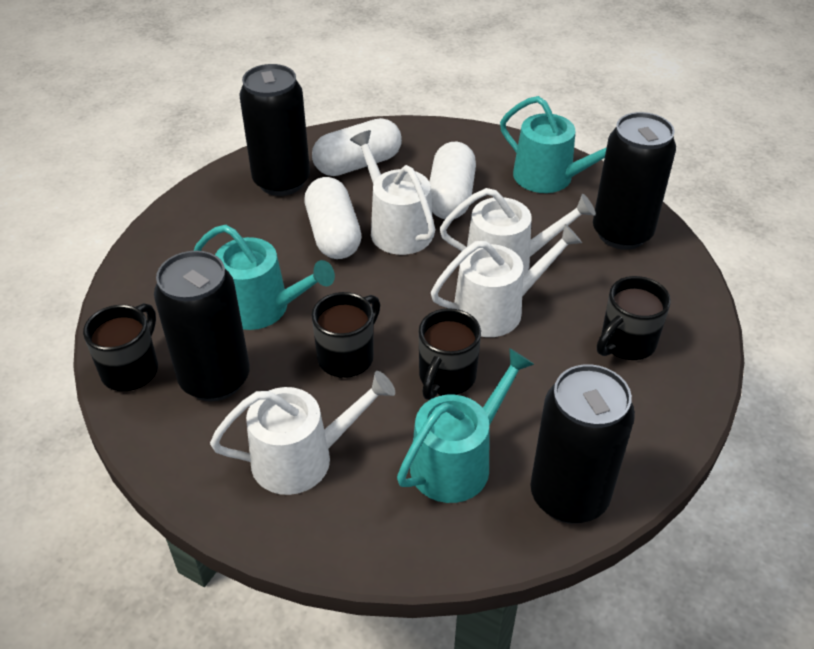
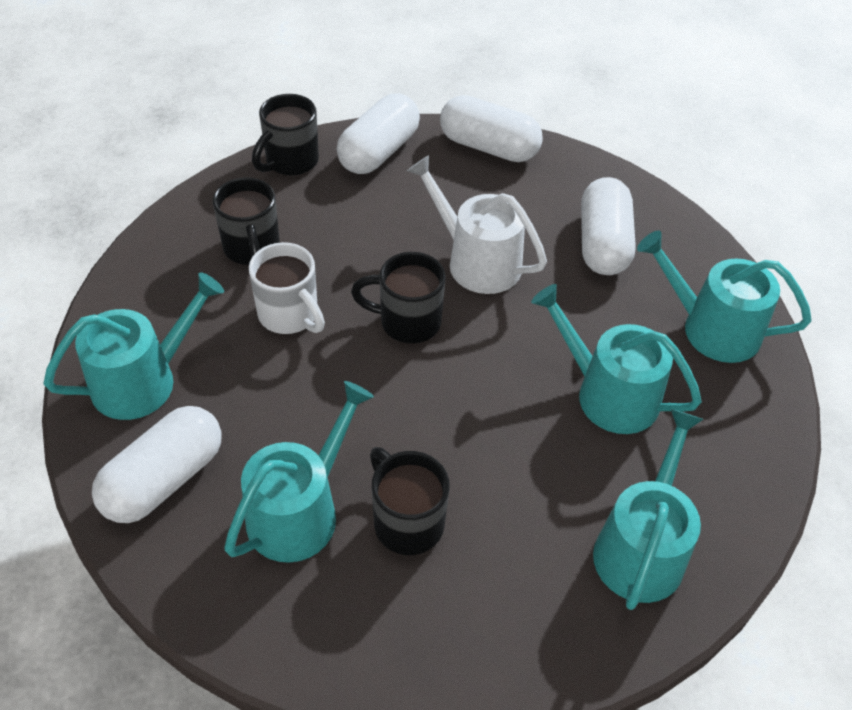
black can: 4 -> 0
turquoise watering can: 3 -> 5
white capsule: 3 -> 4
white mug: 0 -> 1
white watering can: 4 -> 1

